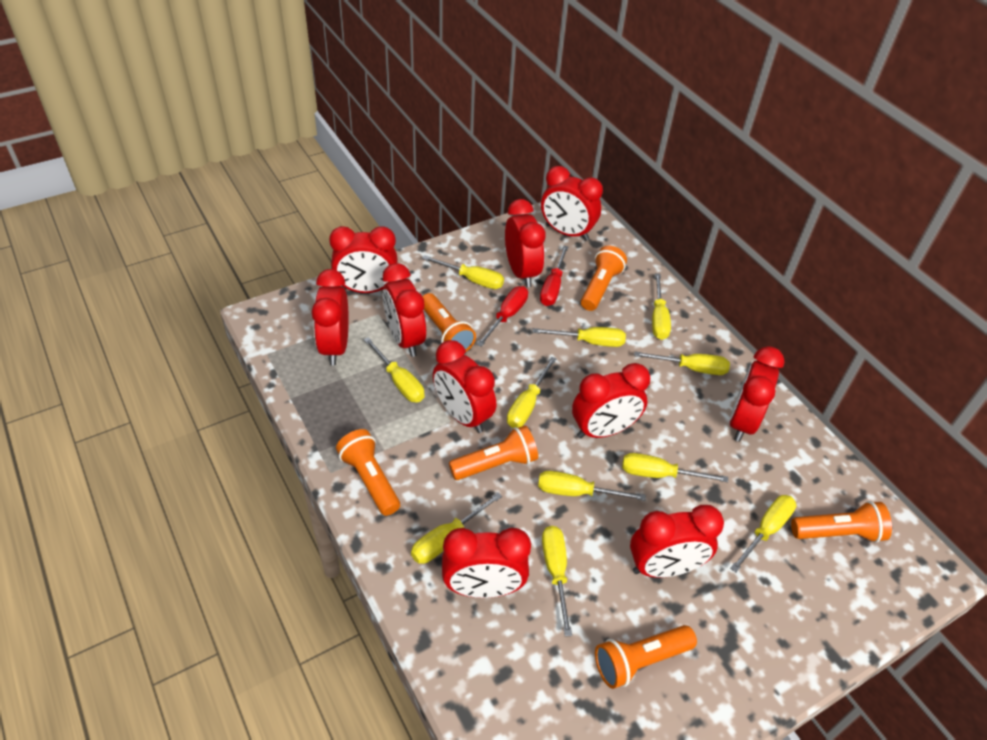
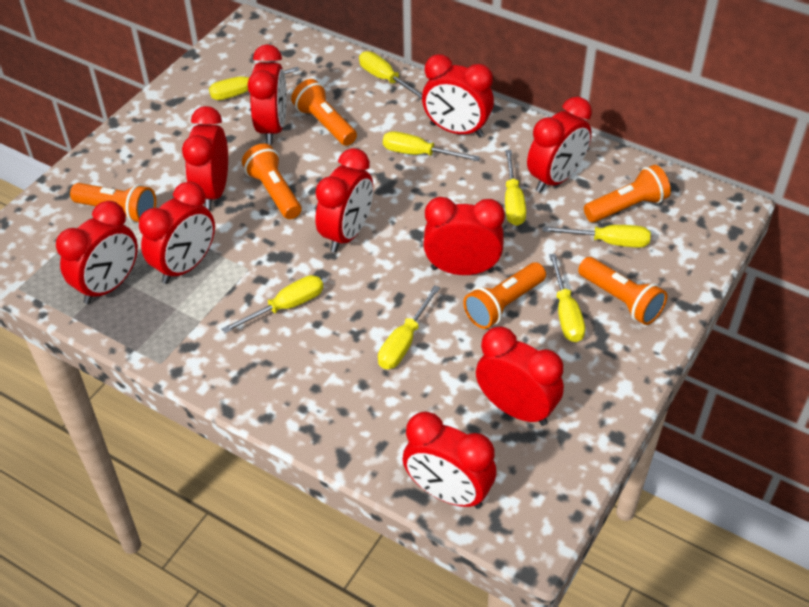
red screwdriver: 2 -> 0
yellow screwdriver: 11 -> 8

